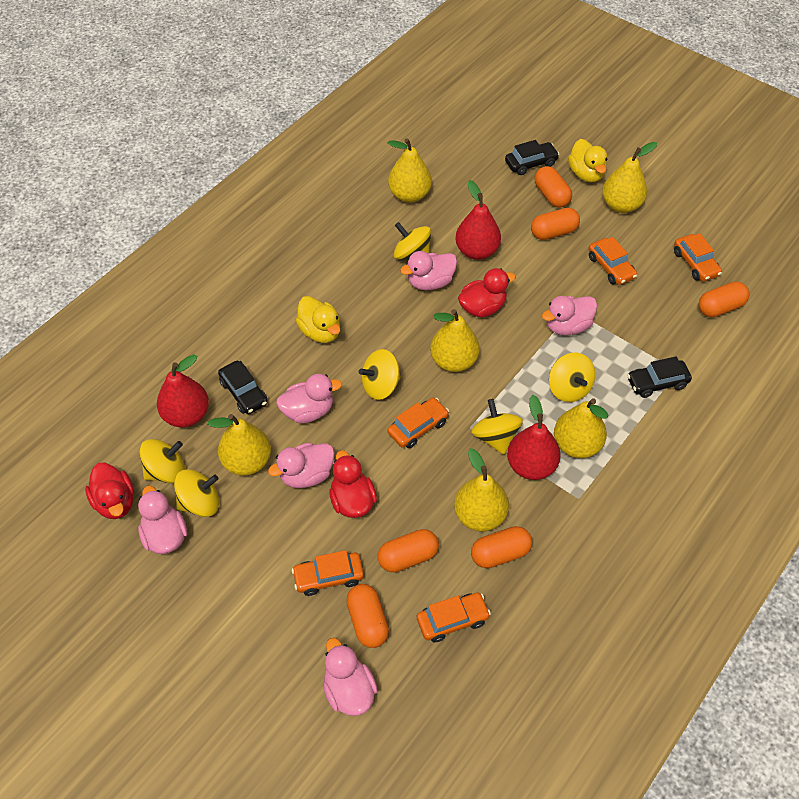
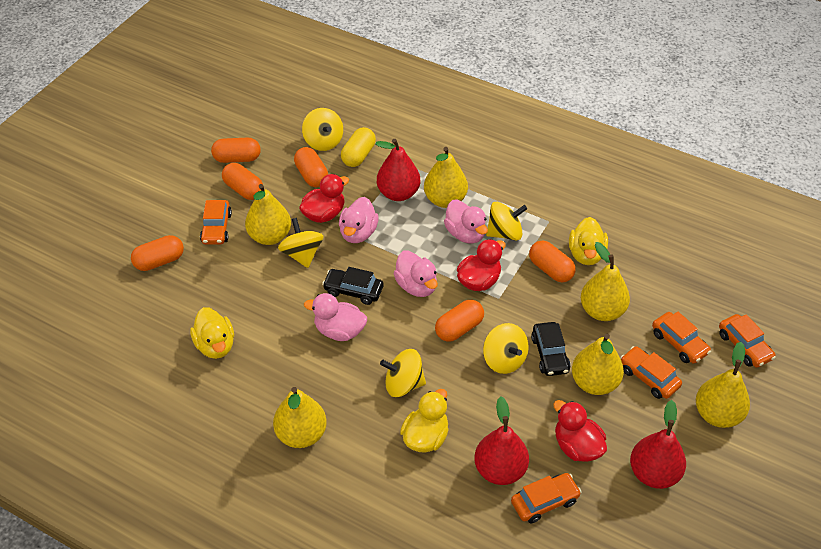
black car: 3 -> 2
pink duck: 6 -> 4
yellow capsule: 0 -> 1
yellow duck: 2 -> 3
yellow spinning top: 6 -> 5

